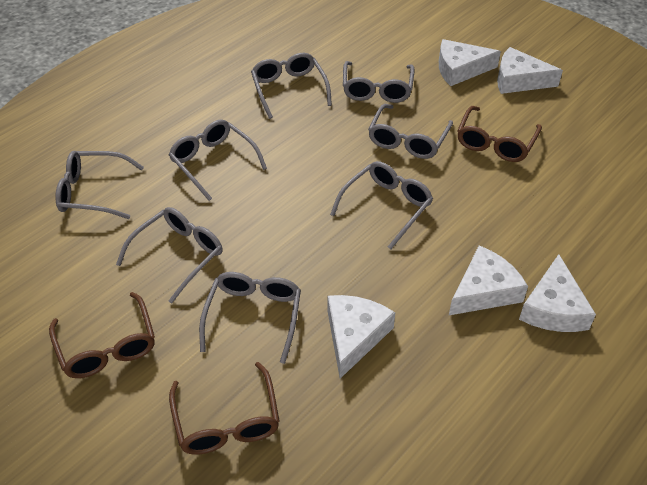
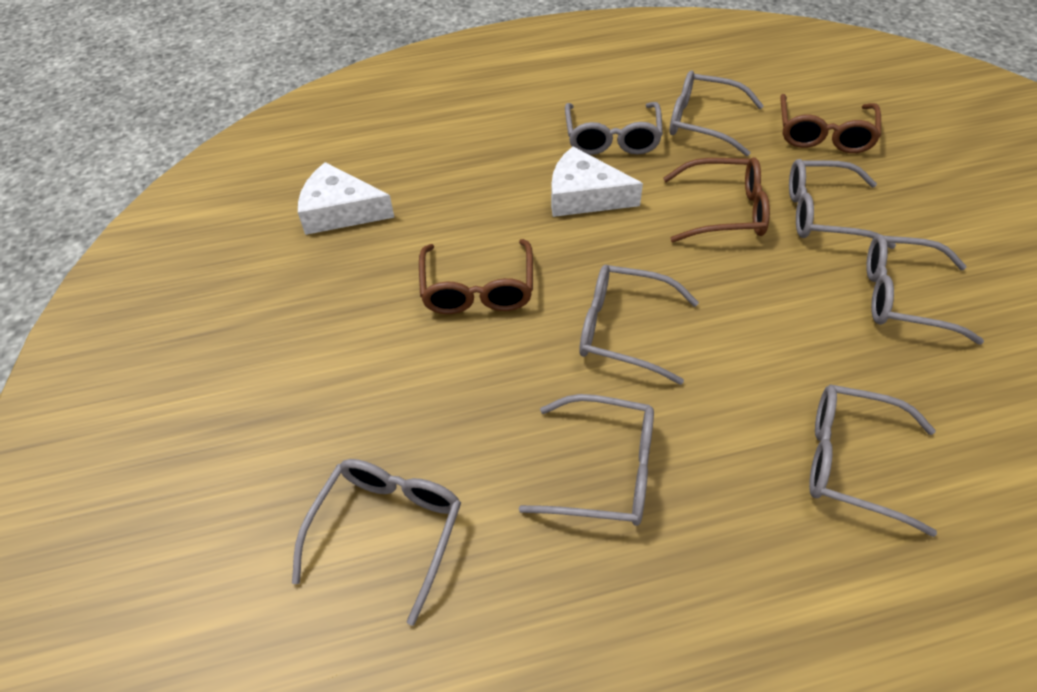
white cheese: 5 -> 2

